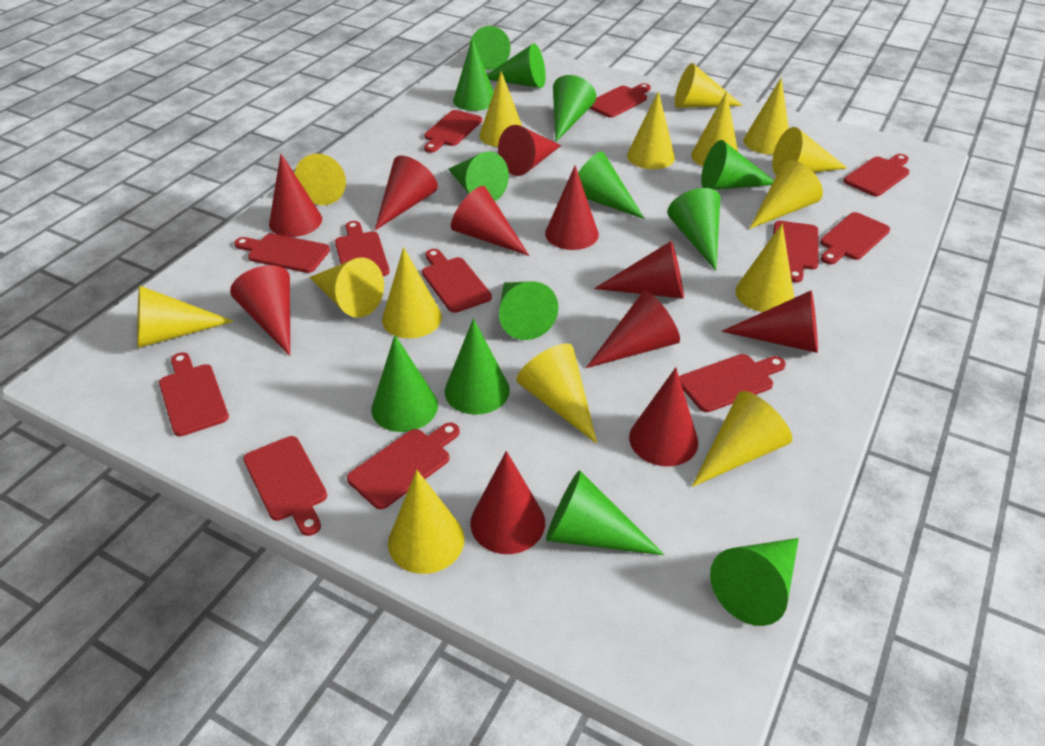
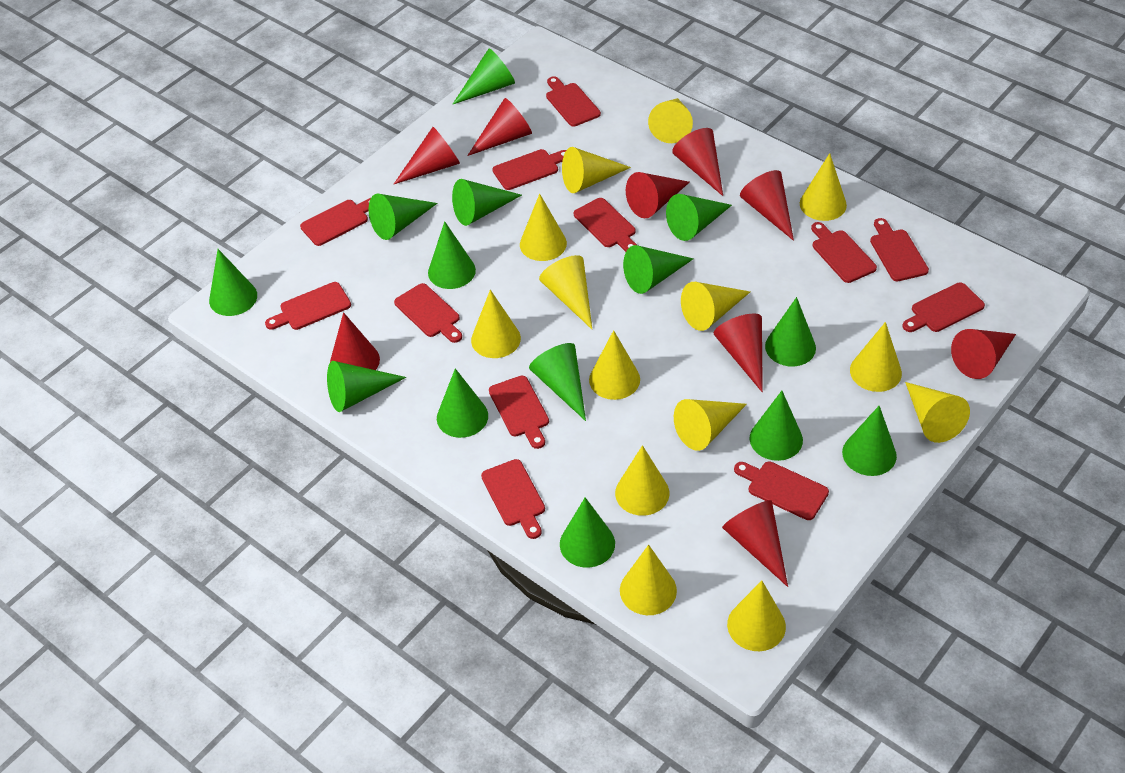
green cone: 13 -> 14
red cone: 11 -> 9
yellow cone: 15 -> 14

